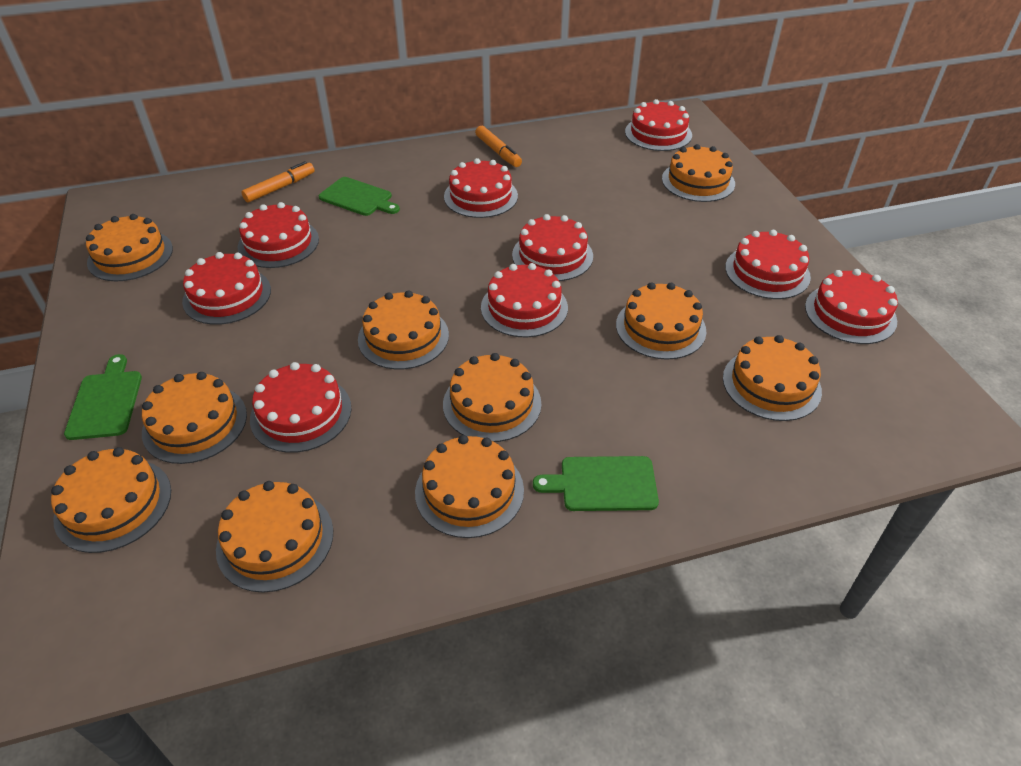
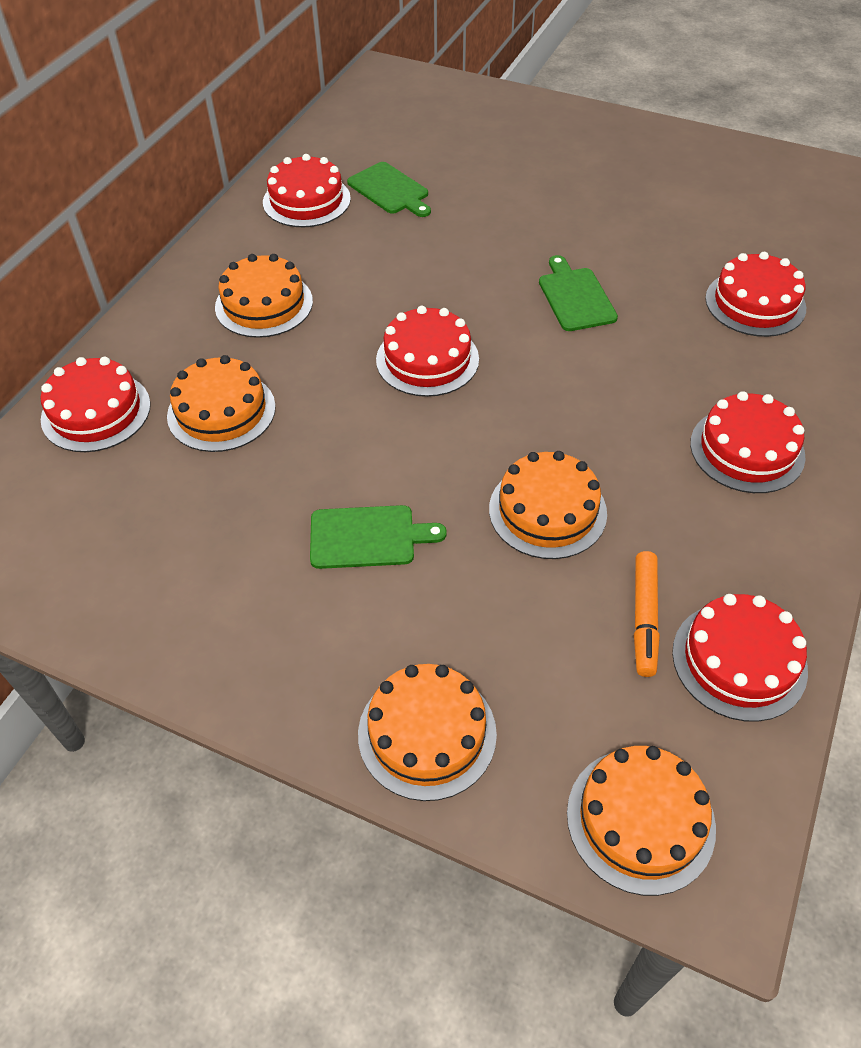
orange cake: 10 -> 5
orange marker: 2 -> 1
red cake: 9 -> 6

